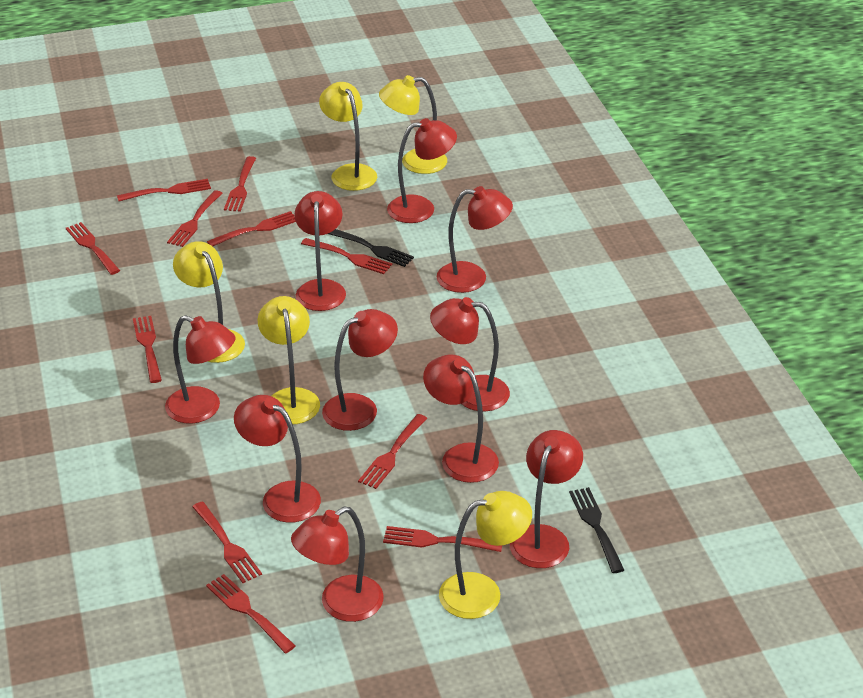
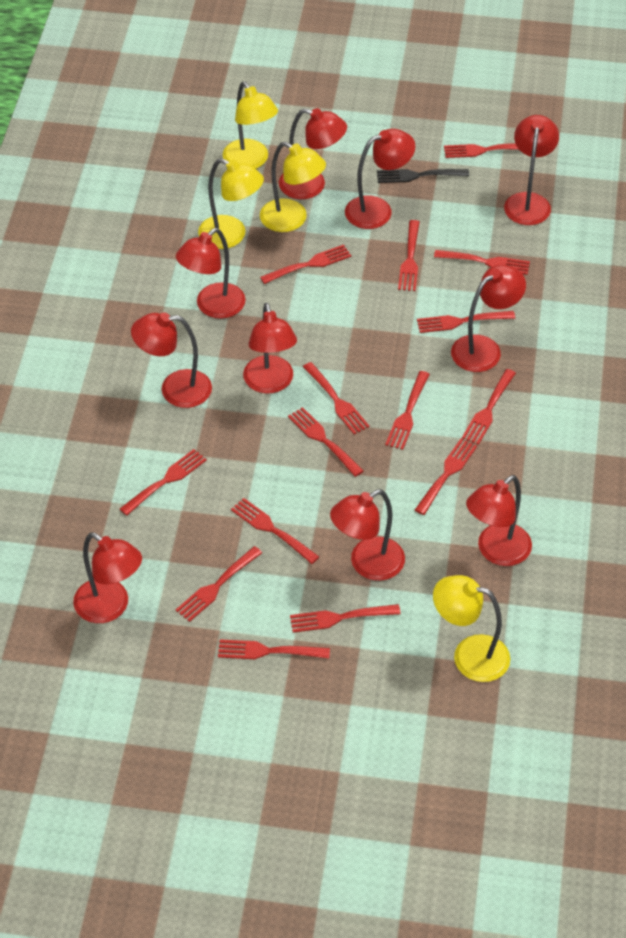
black fork: 2 -> 1
red fork: 11 -> 15
yellow lamp: 5 -> 4

